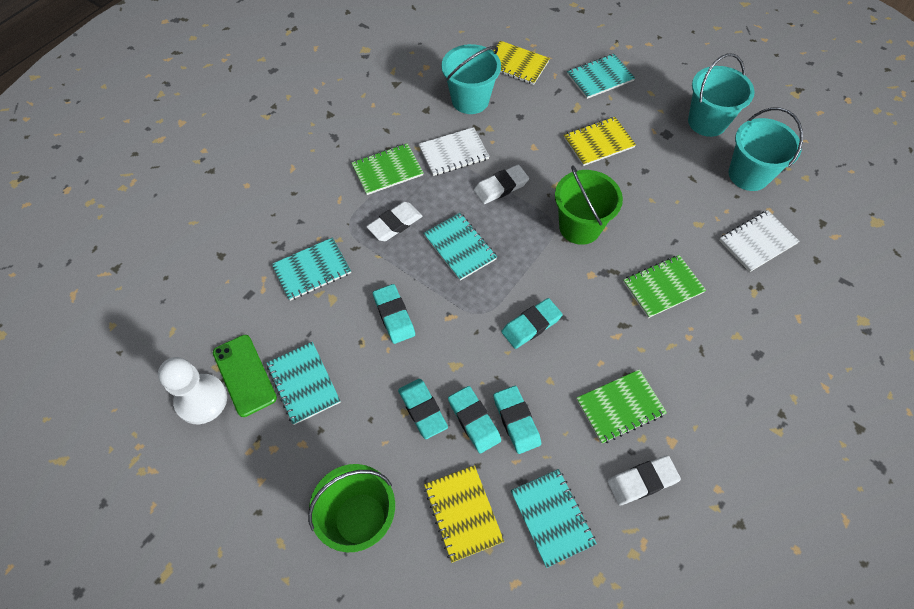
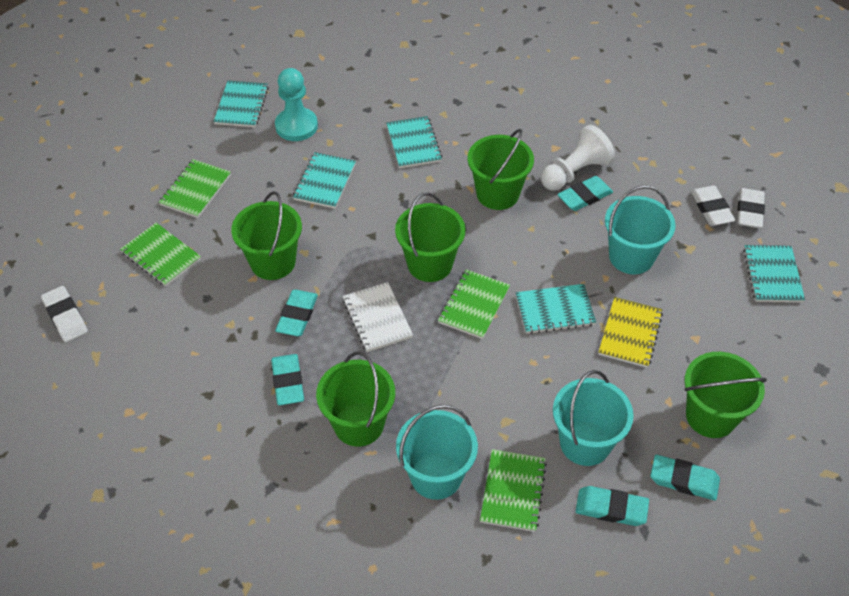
green bucket: 2 -> 5
green notebook: 3 -> 4
green phone: 1 -> 0
turquoise pawn: 0 -> 1
white notebook: 2 -> 1
yellow notebook: 3 -> 1

